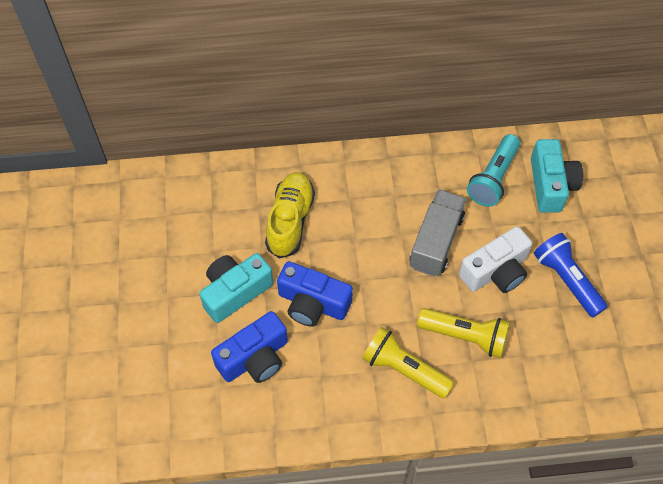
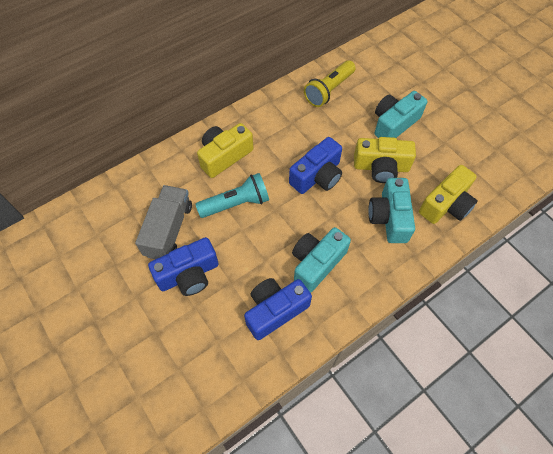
blue camera: 2 -> 3
blue flashlight: 1 -> 0
turquoise camera: 2 -> 3
white camera: 1 -> 0
yellow camera: 0 -> 3
yellow flashlight: 2 -> 1
yellow shoe: 1 -> 0

